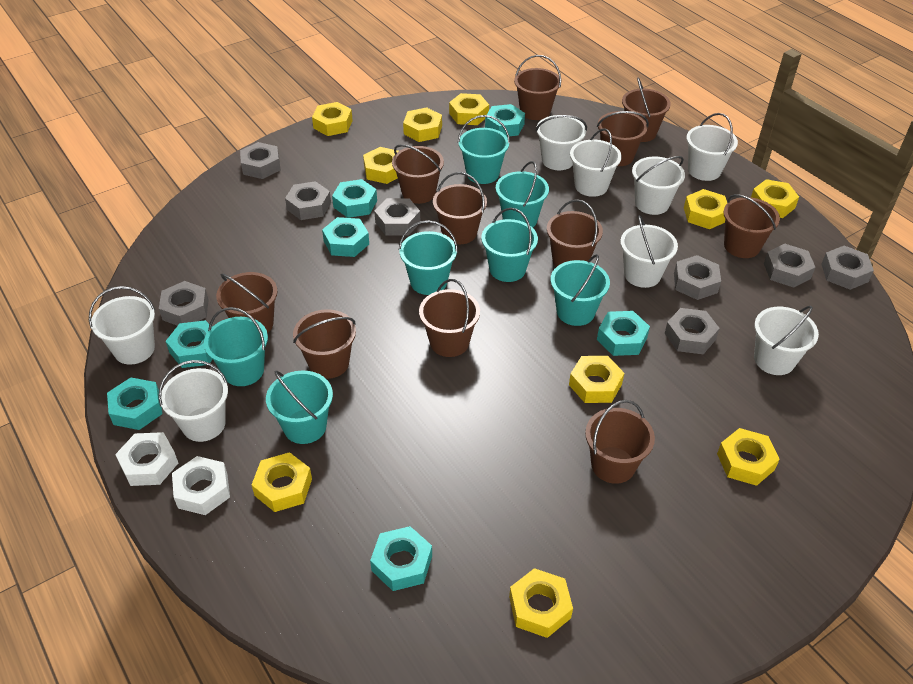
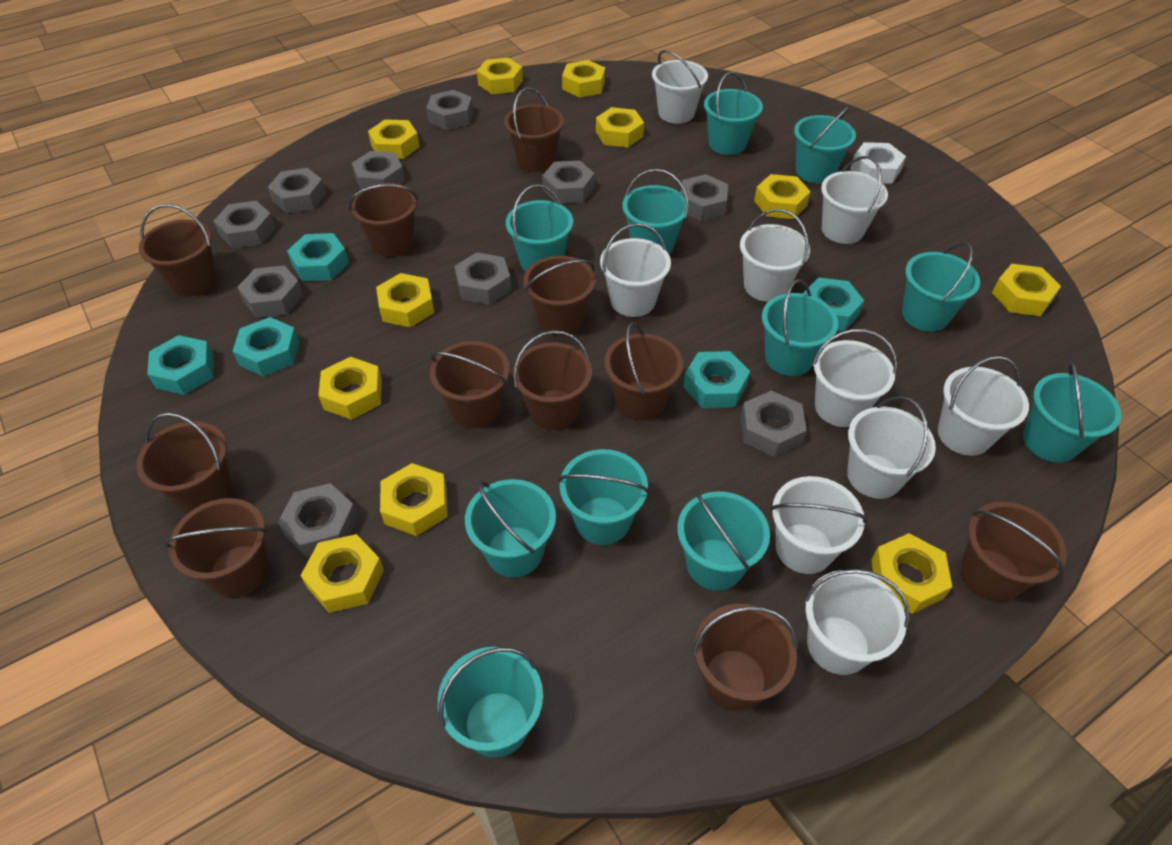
grey nut: 8 -> 10
turquoise bucket: 7 -> 11
turquoise nut: 7 -> 5
white bucket: 8 -> 9
white nut: 2 -> 1
yellow nut: 10 -> 11

